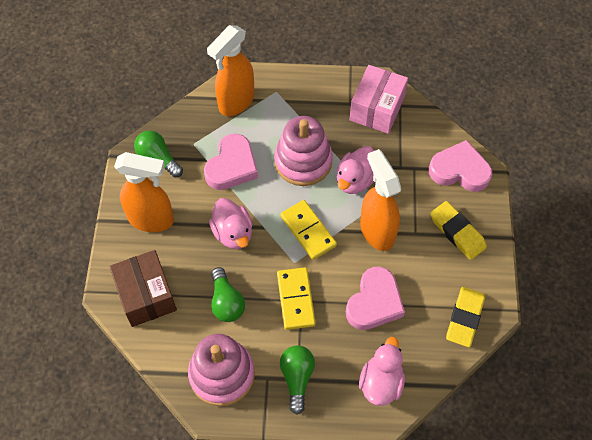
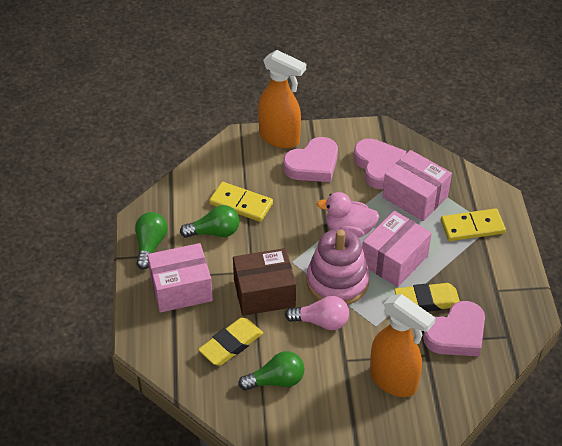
orange spray bottle: 3 -> 2
pink box: 1 -> 3
pink duck: 3 -> 1
pink light bulb: 0 -> 1
pink stacking toy: 2 -> 1

